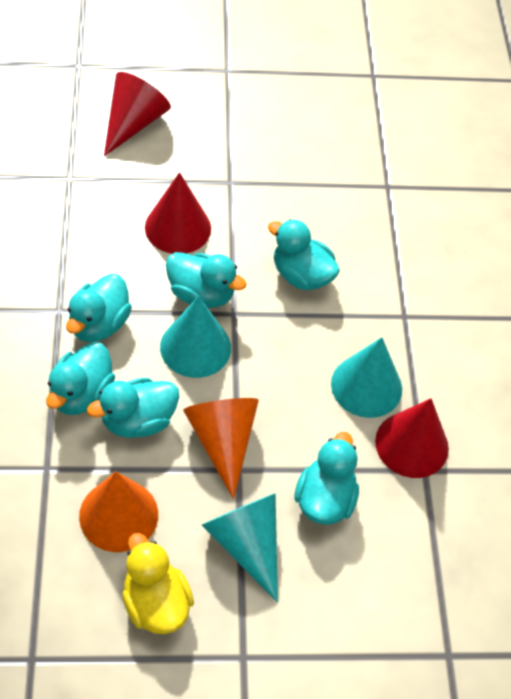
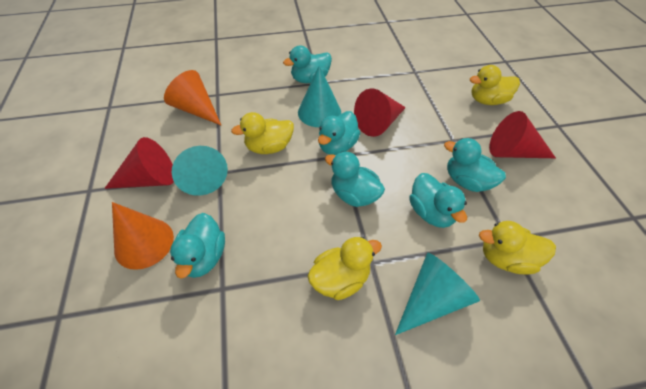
yellow duck: 1 -> 4

